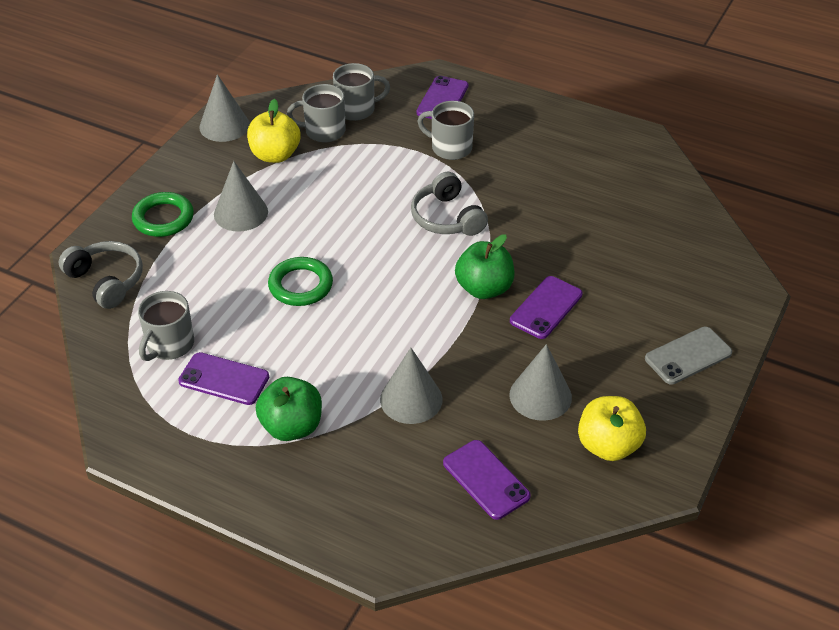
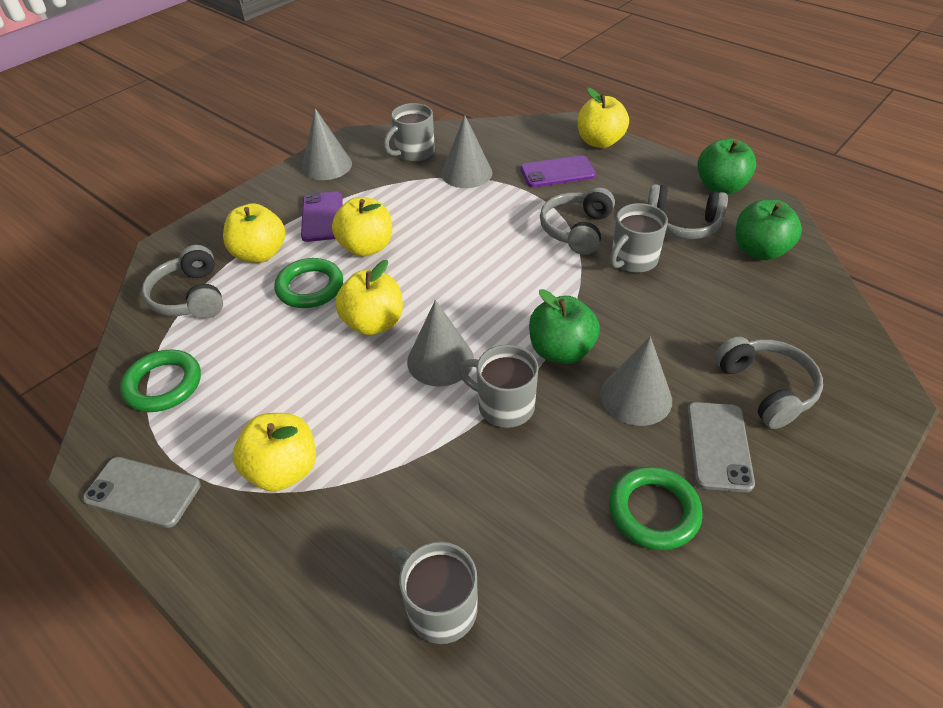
green apple: 2 -> 3
green ring: 2 -> 3
grey headphones: 2 -> 4
grey phone: 1 -> 2
purple phone: 4 -> 2
yellow apple: 2 -> 5

